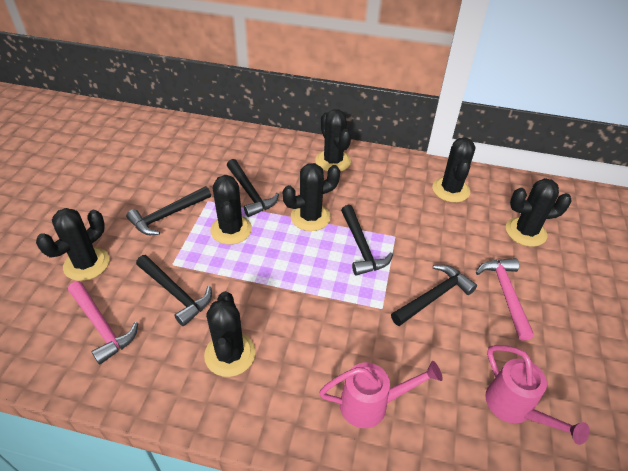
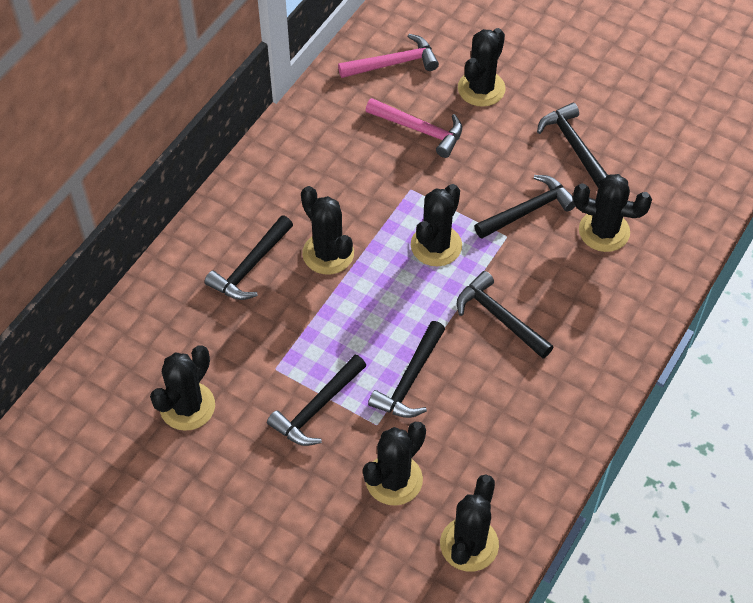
black hammer: 5 -> 6
pink watering can: 2 -> 0

